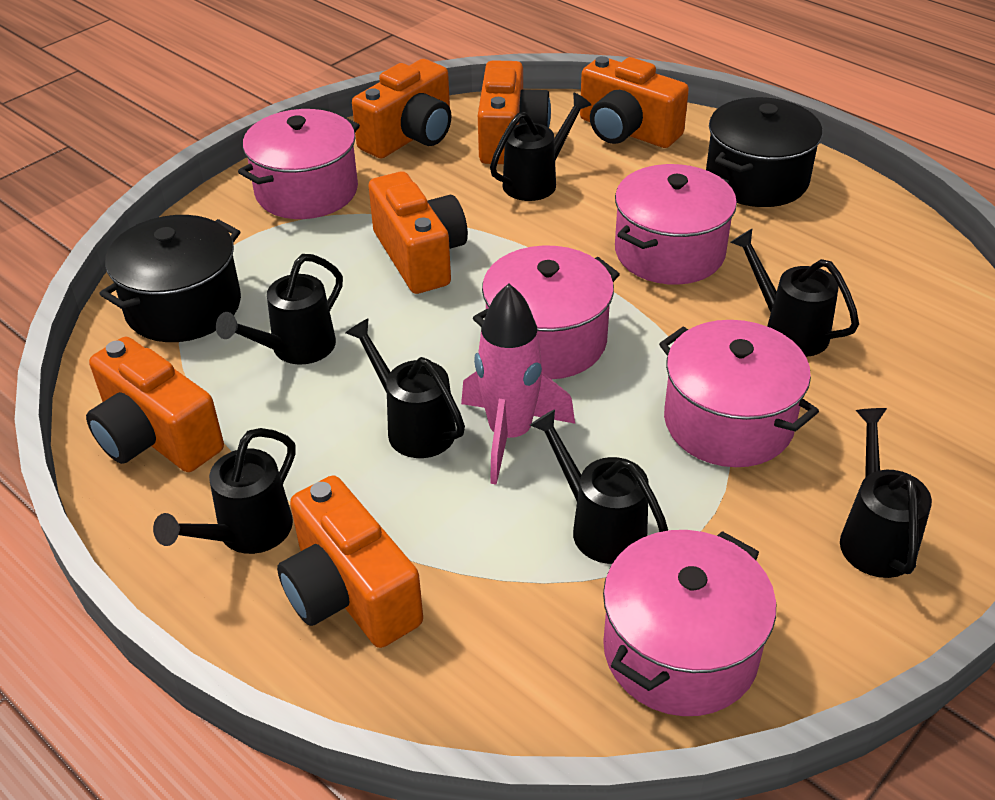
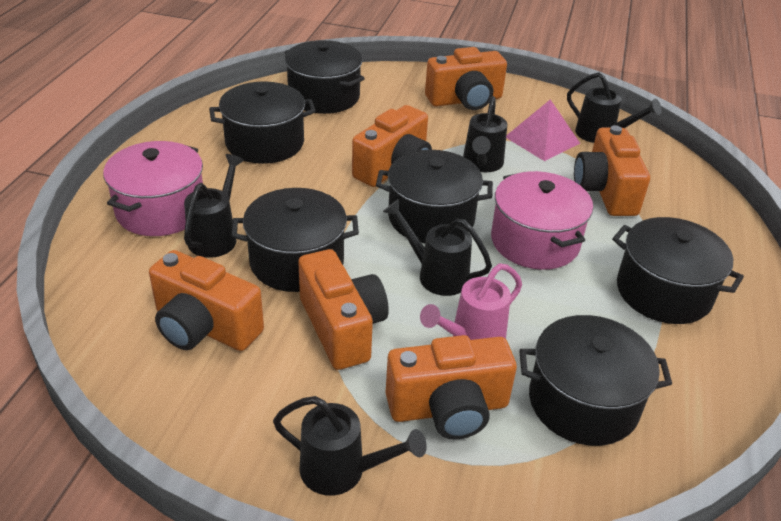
black pot: 2 -> 6
black watering can: 7 -> 5
pink pot: 5 -> 2
pink pyramid: 0 -> 1
pink rocket: 1 -> 0
pink watering can: 0 -> 1

